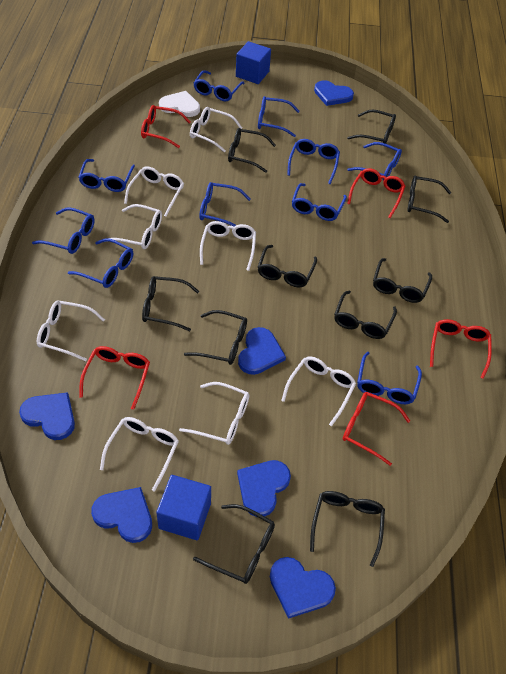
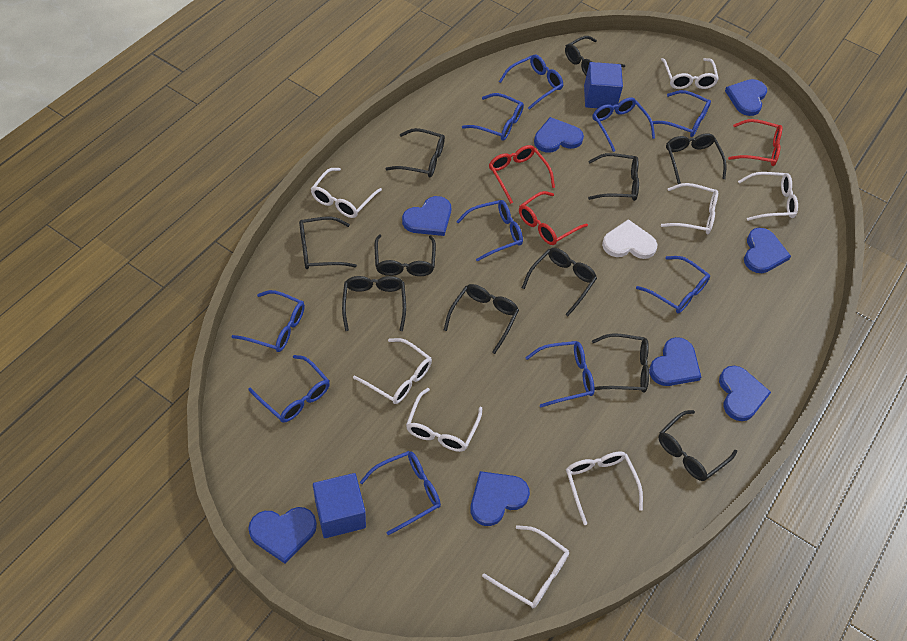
black glasses: 10 -> 11
blue heart: 6 -> 8
red glasses: 5 -> 3

